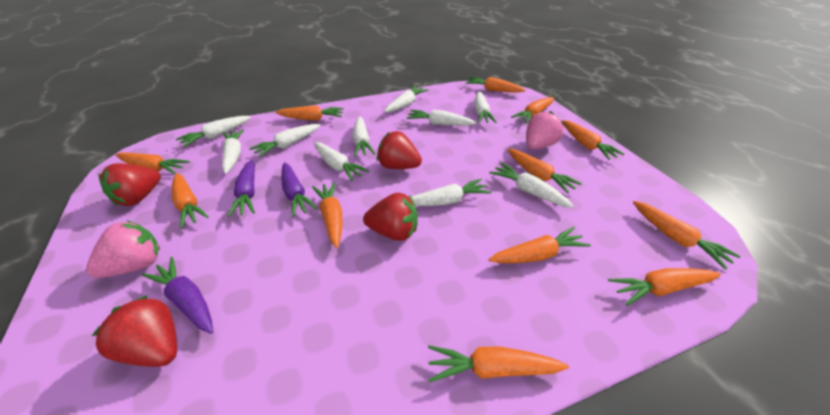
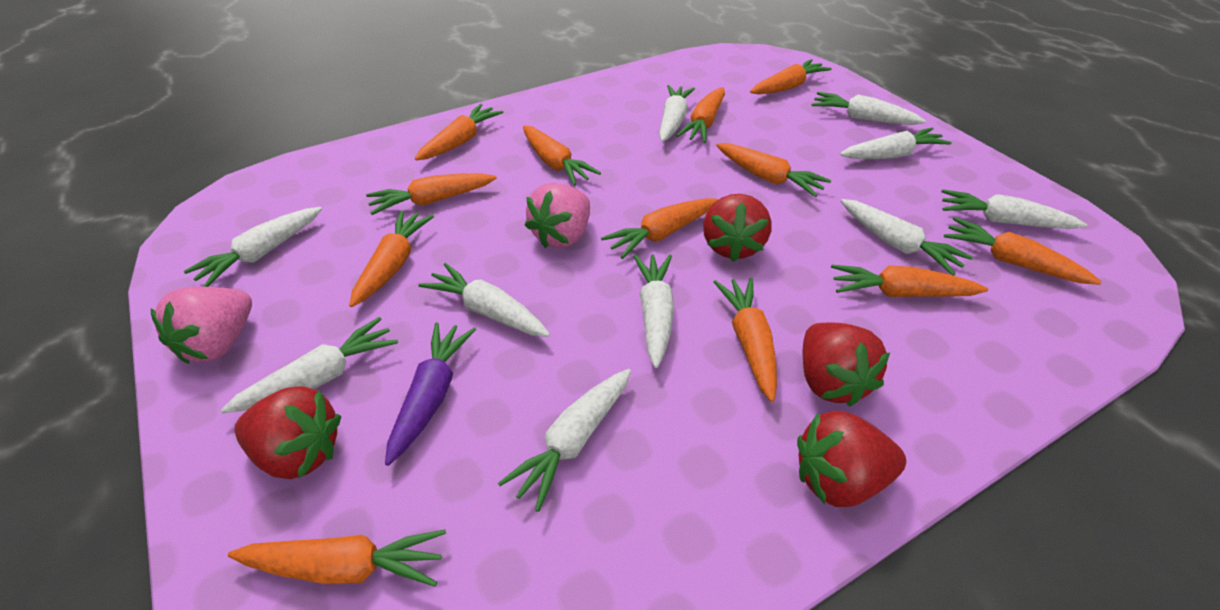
purple carrot: 3 -> 1

